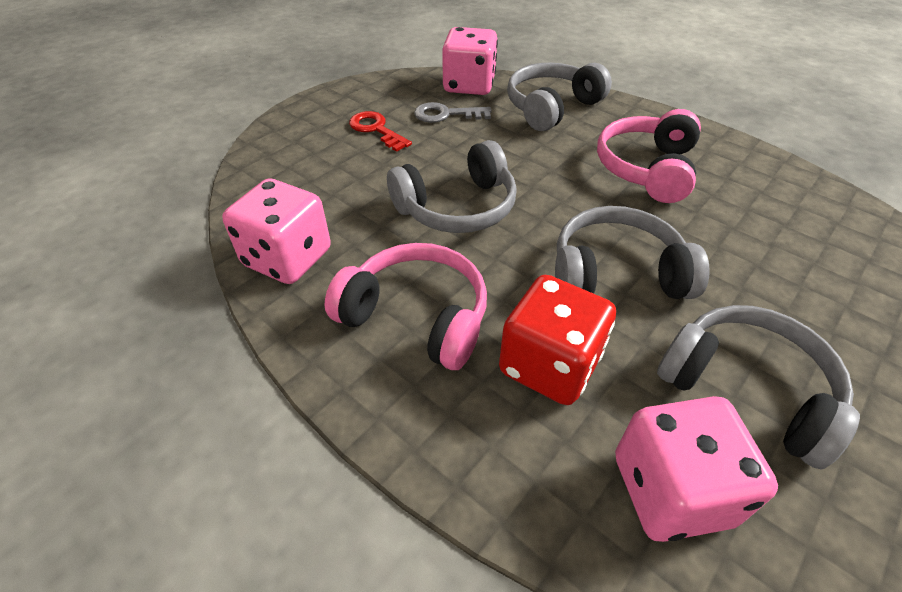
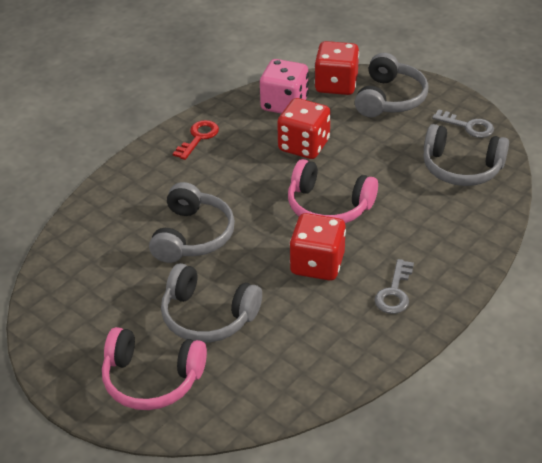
grey key: 1 -> 2
pink dice: 3 -> 1
red dice: 1 -> 3

